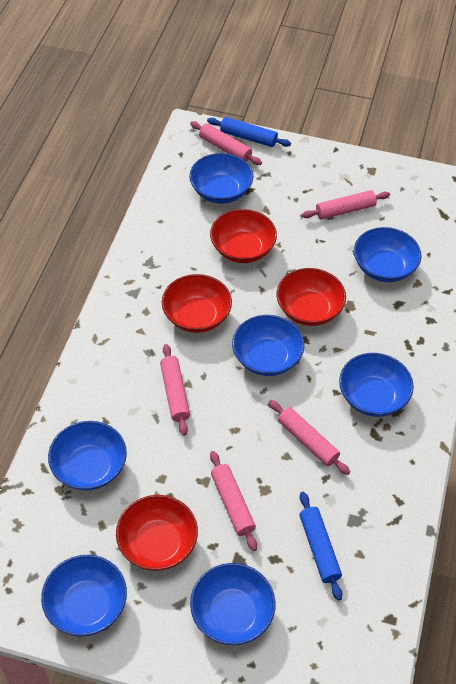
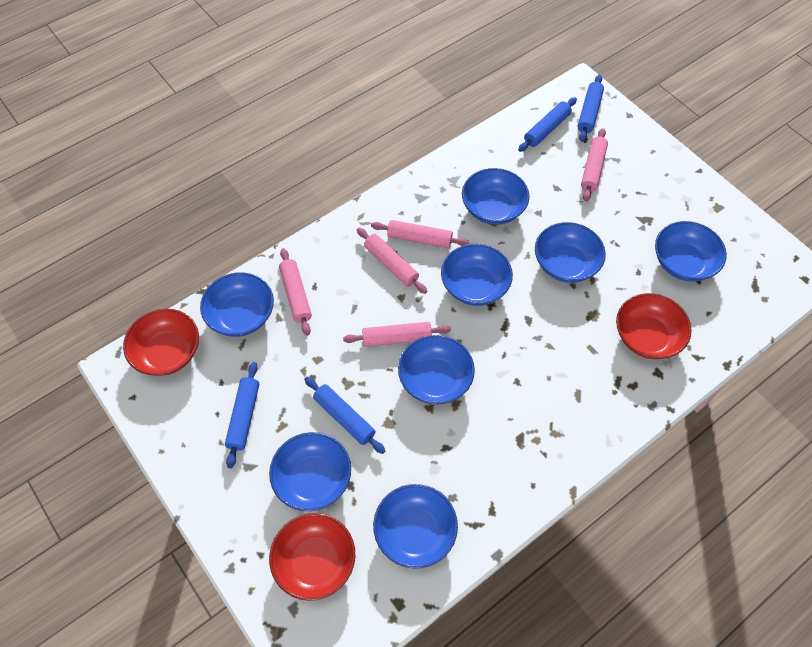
blue bowl: 7 -> 8
blue rolling pin: 2 -> 4
red bowl: 4 -> 3

